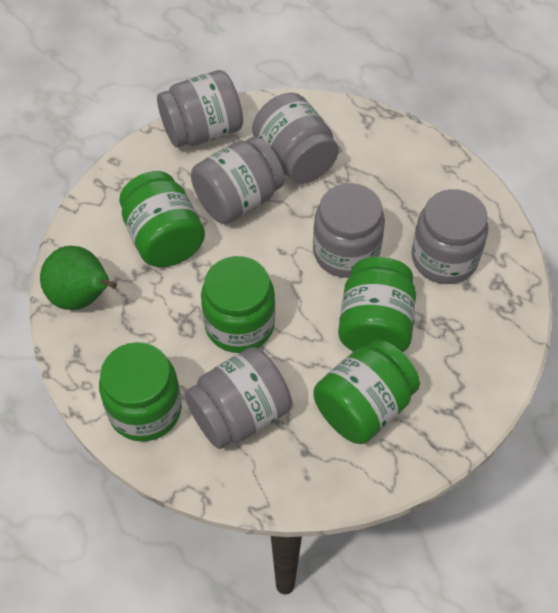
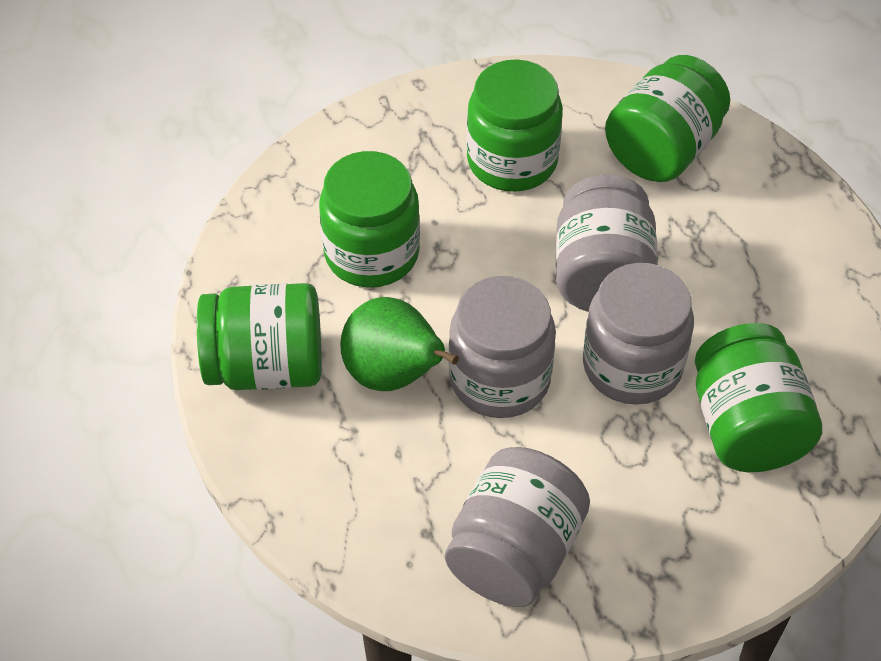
grey jar: 6 -> 4

